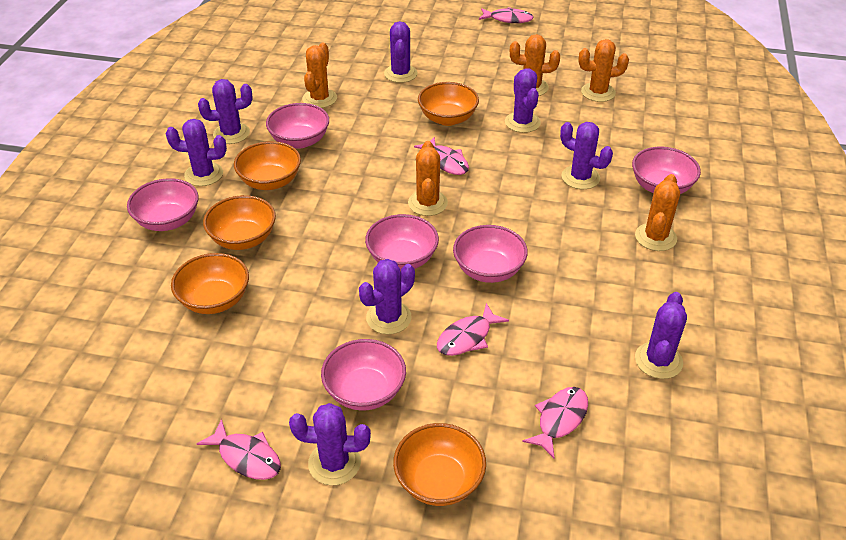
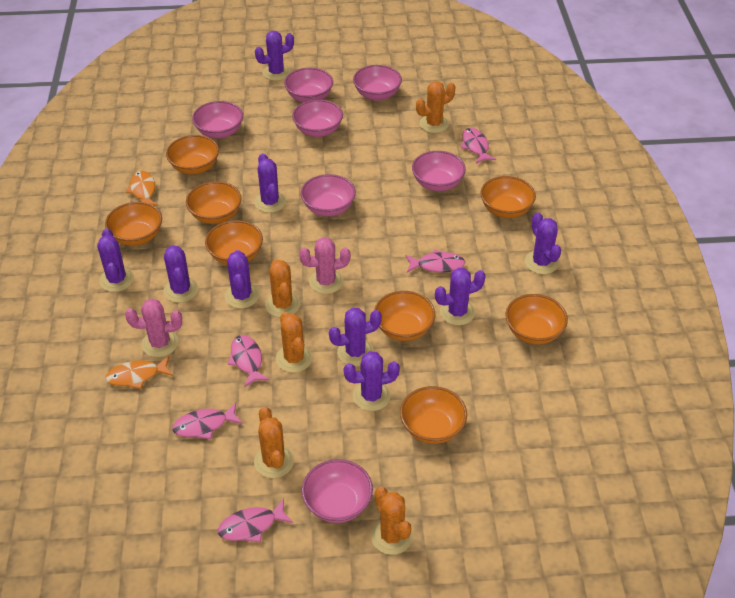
orange bowl: 5 -> 8
orange fish: 0 -> 2
pink bowl: 6 -> 7
pink cactus: 0 -> 2
purple cactus: 8 -> 9

